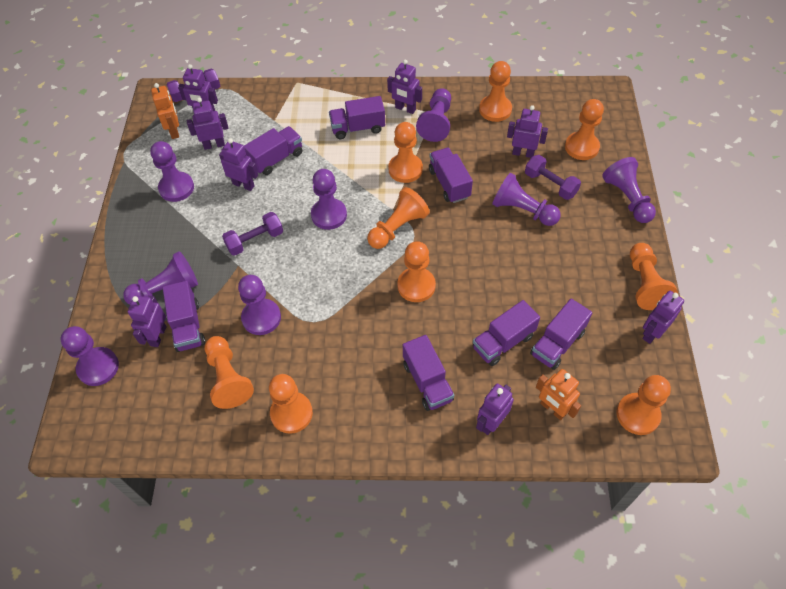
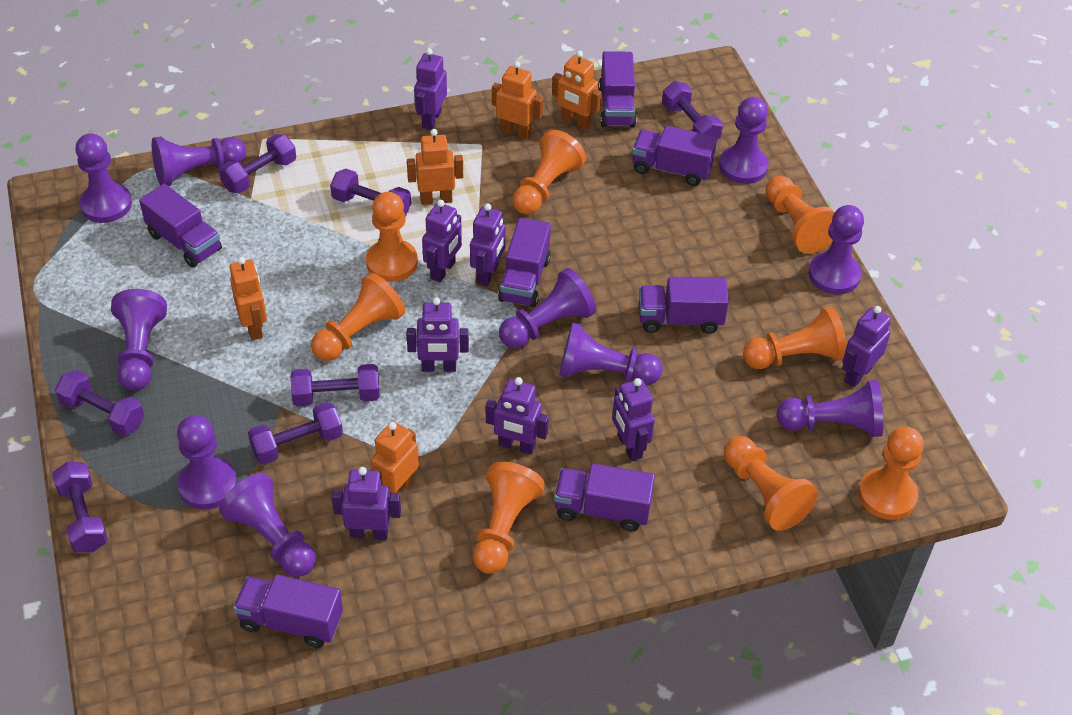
orange pawn: 9 -> 8
orange robot: 2 -> 5
purple dumbbell: 3 -> 7
purple pawn: 8 -> 10

